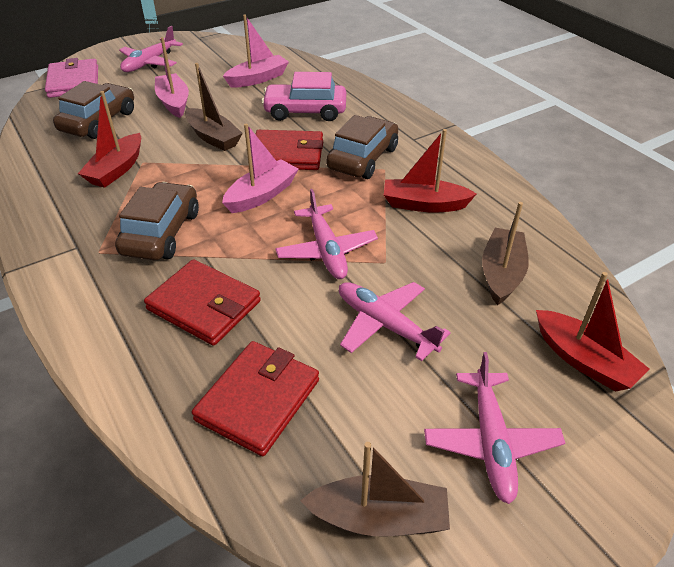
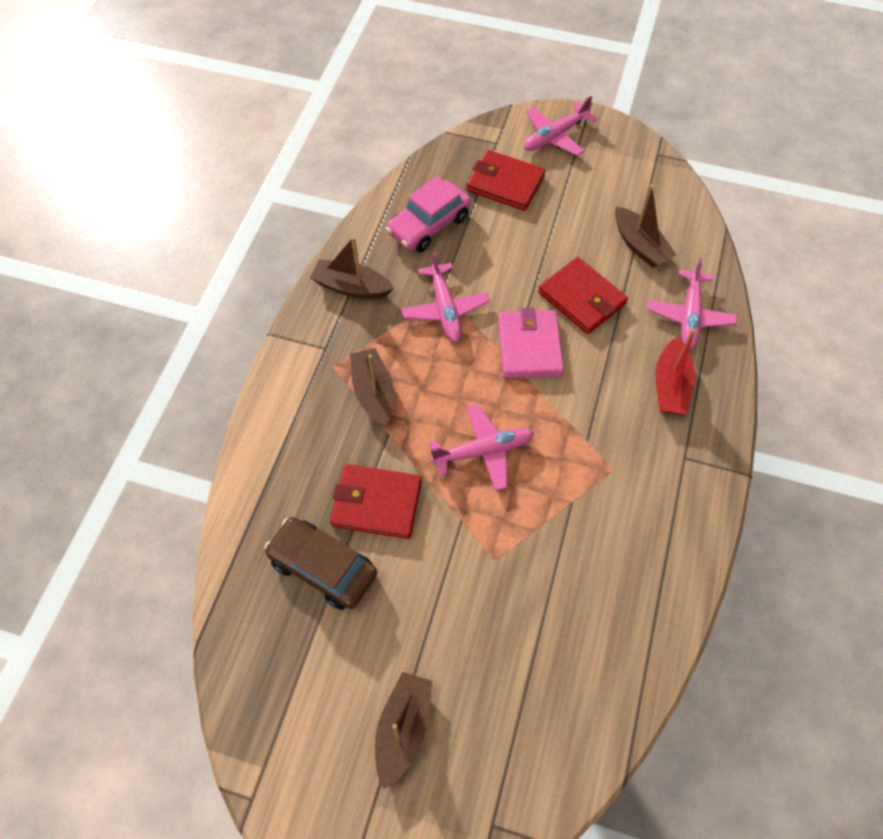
brown boat: 3 -> 4
brown car: 3 -> 1
pink boat: 3 -> 0
red boat: 3 -> 1

